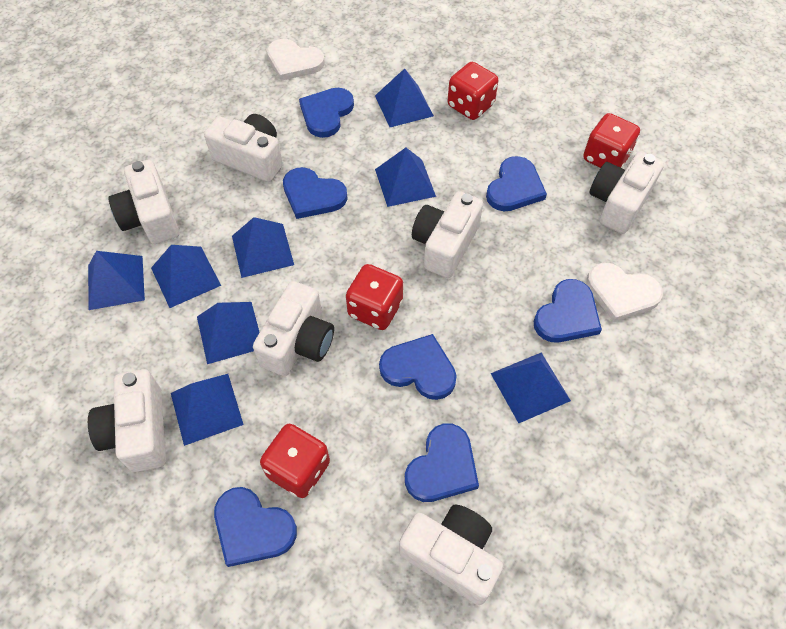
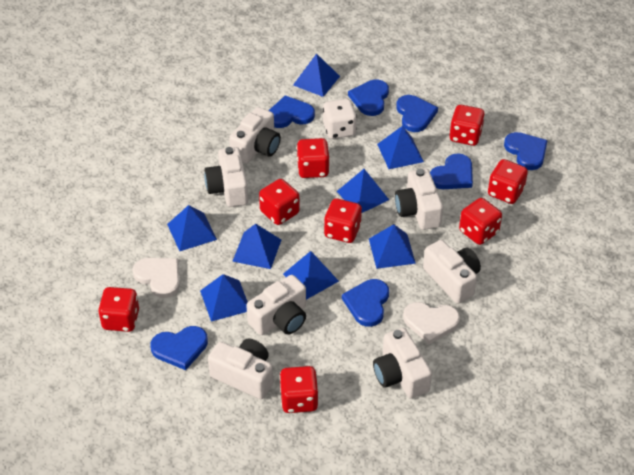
red dice: 4 -> 8
white dice: 0 -> 1

